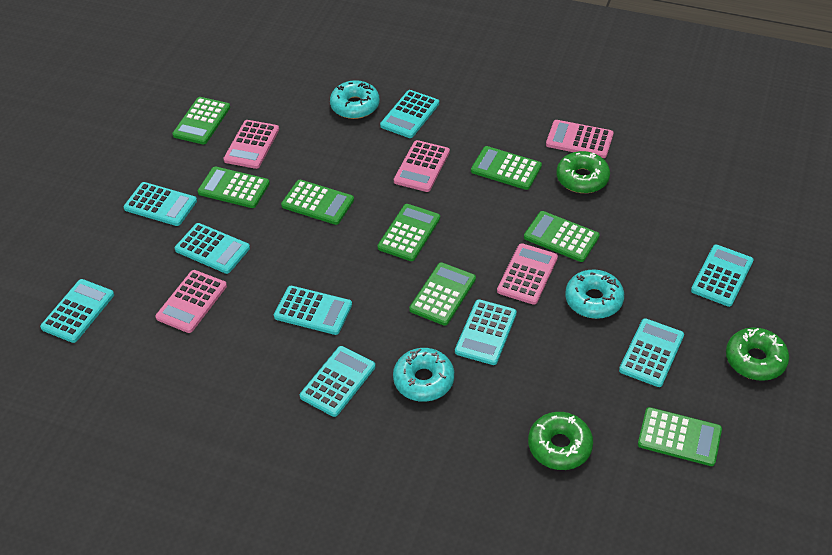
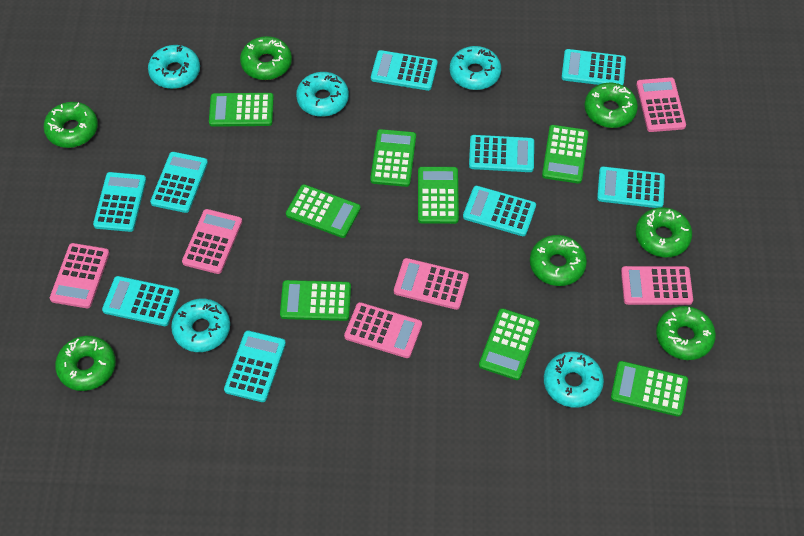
green donut: 3 -> 7
pink calculator: 5 -> 6
turquoise donut: 3 -> 5

